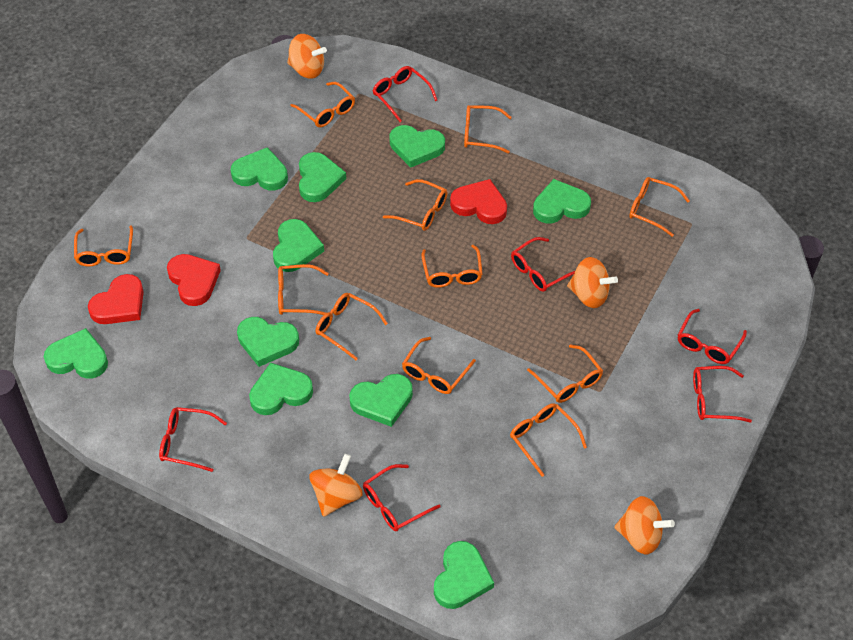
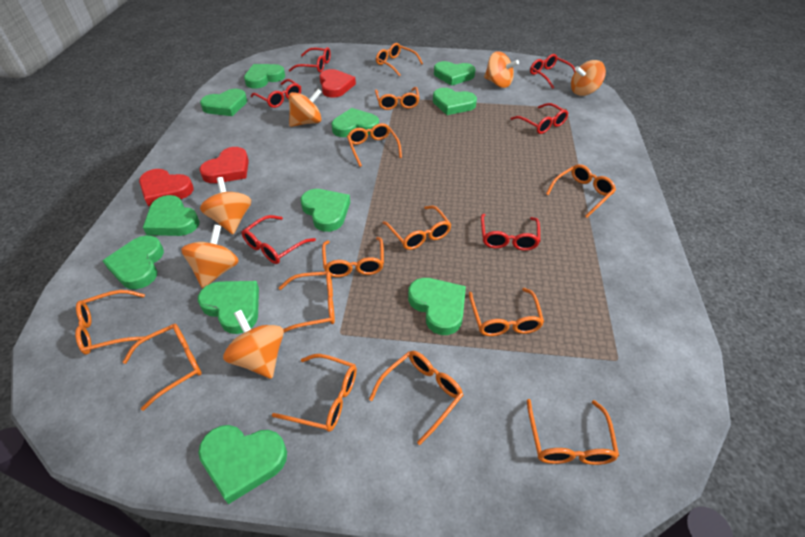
green heart: 10 -> 11
orange glasses: 11 -> 13
orange spinning top: 4 -> 6

